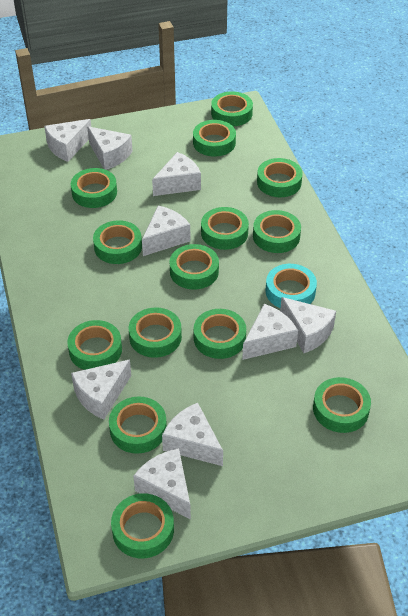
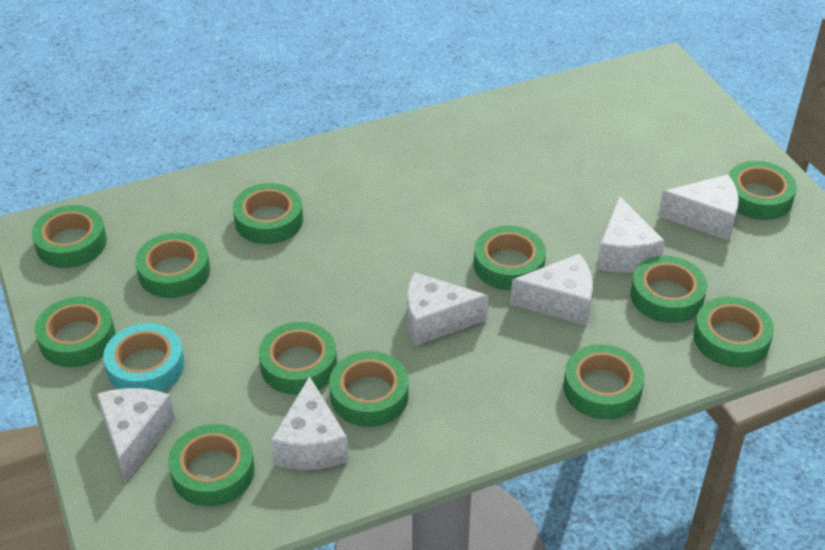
green tape: 14 -> 12
white cheese: 9 -> 6

